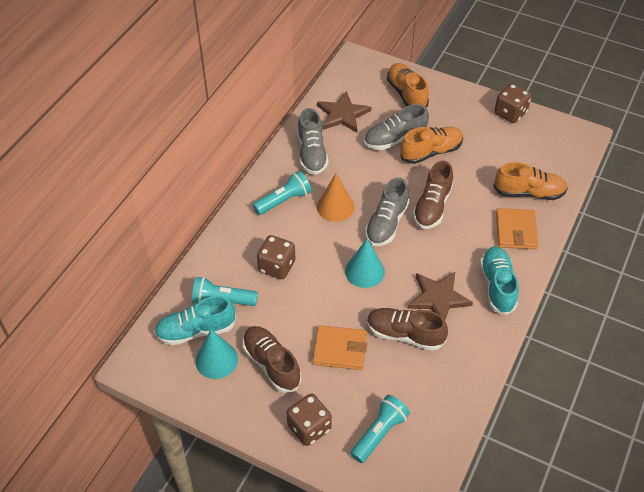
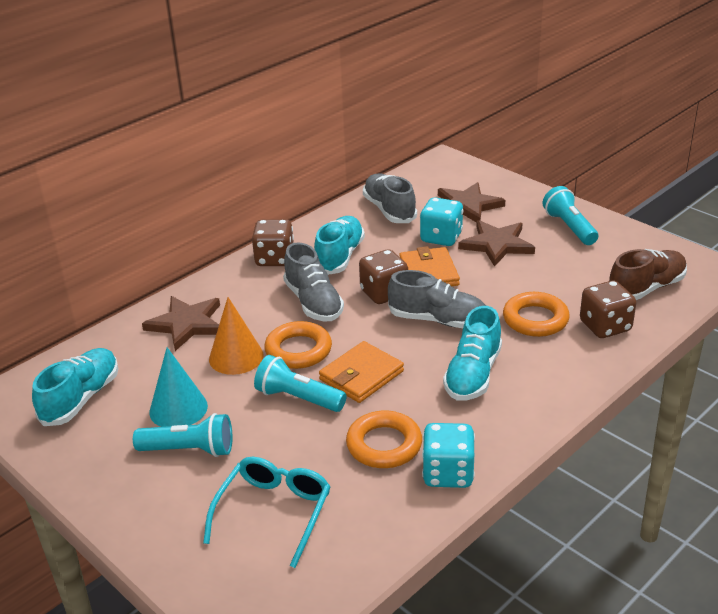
brown shoe: 3 -> 1
brown star: 2 -> 3
orange ring: 0 -> 3
orange shoe: 3 -> 0
turquoise cone: 2 -> 1
turquoise dice: 0 -> 2
turquoise glasses: 0 -> 1
turquoise shoe: 2 -> 3

